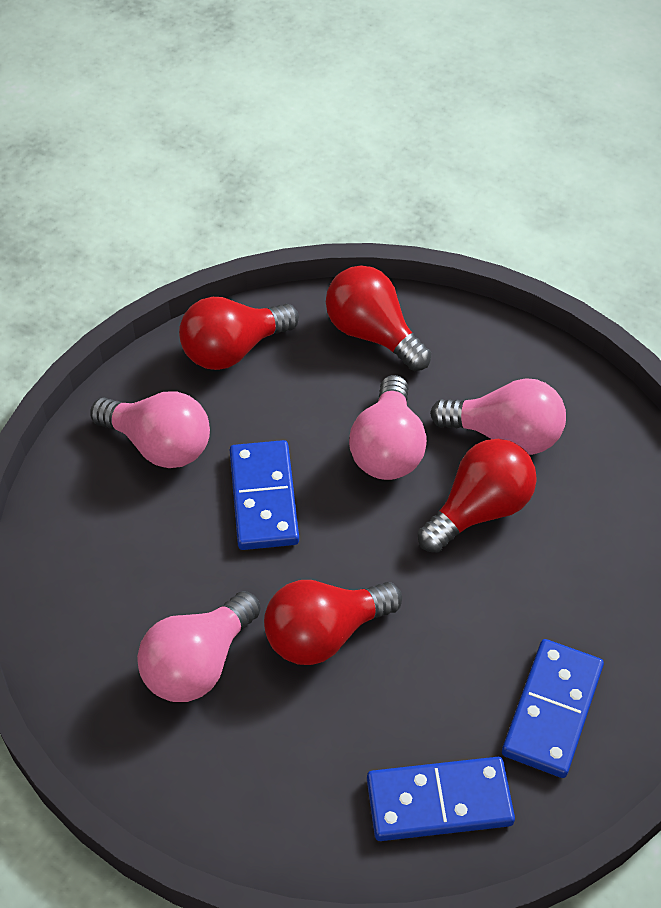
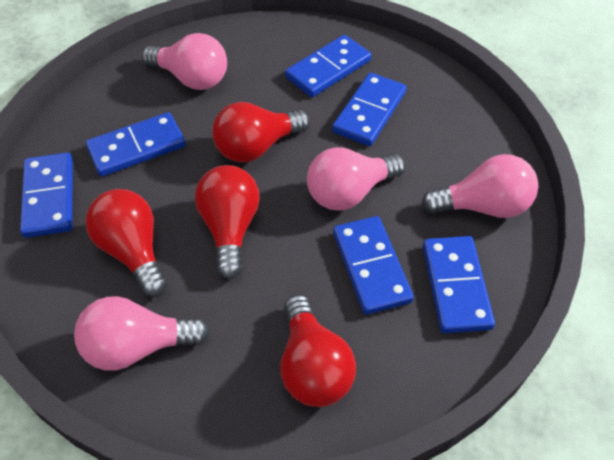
blue domino: 3 -> 6

